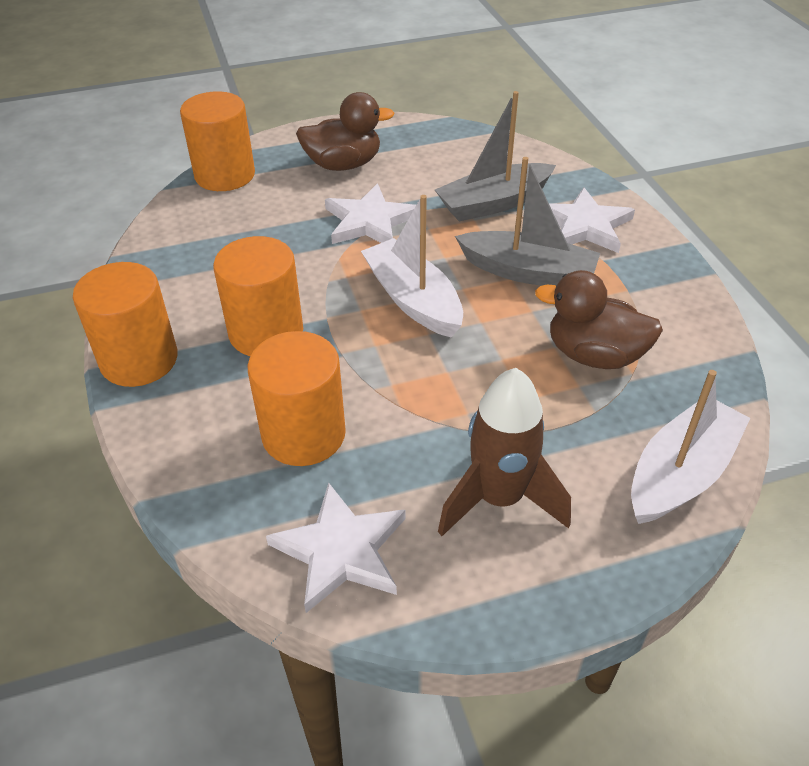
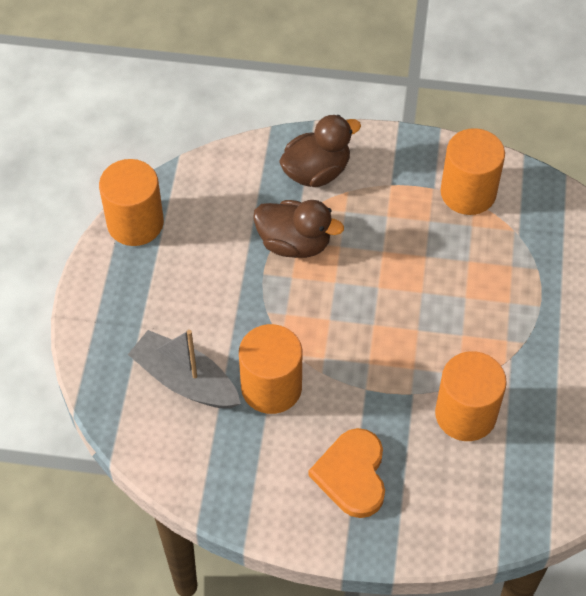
brown rocket: 1 -> 0
grey boat: 2 -> 1
orange heart: 0 -> 1
white boat: 2 -> 0
white star: 3 -> 0

